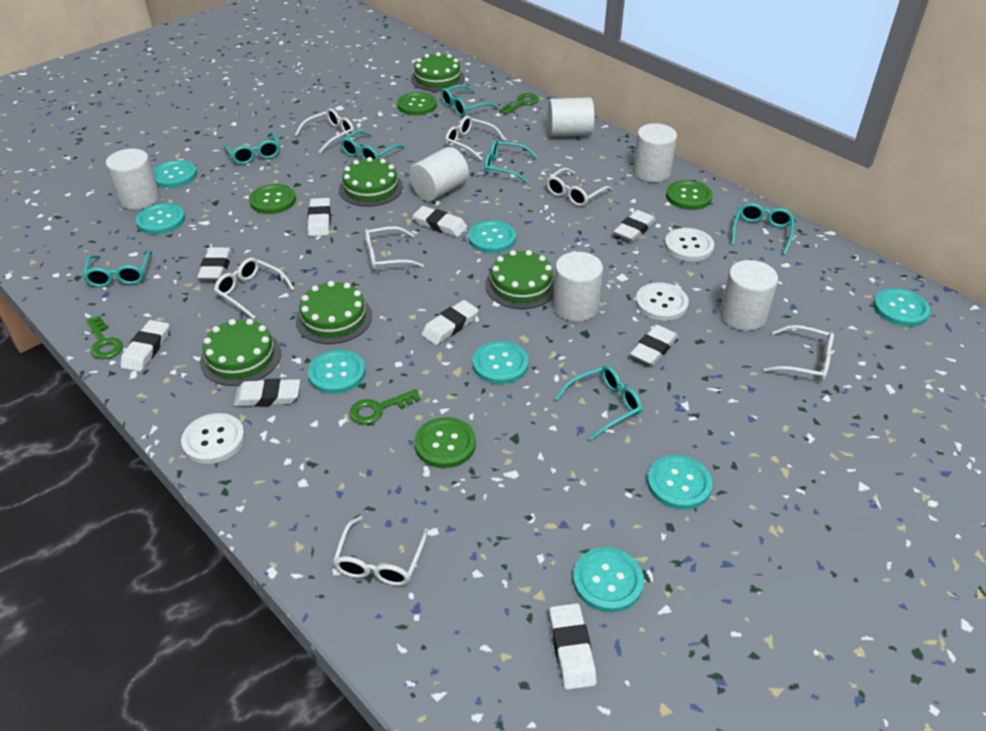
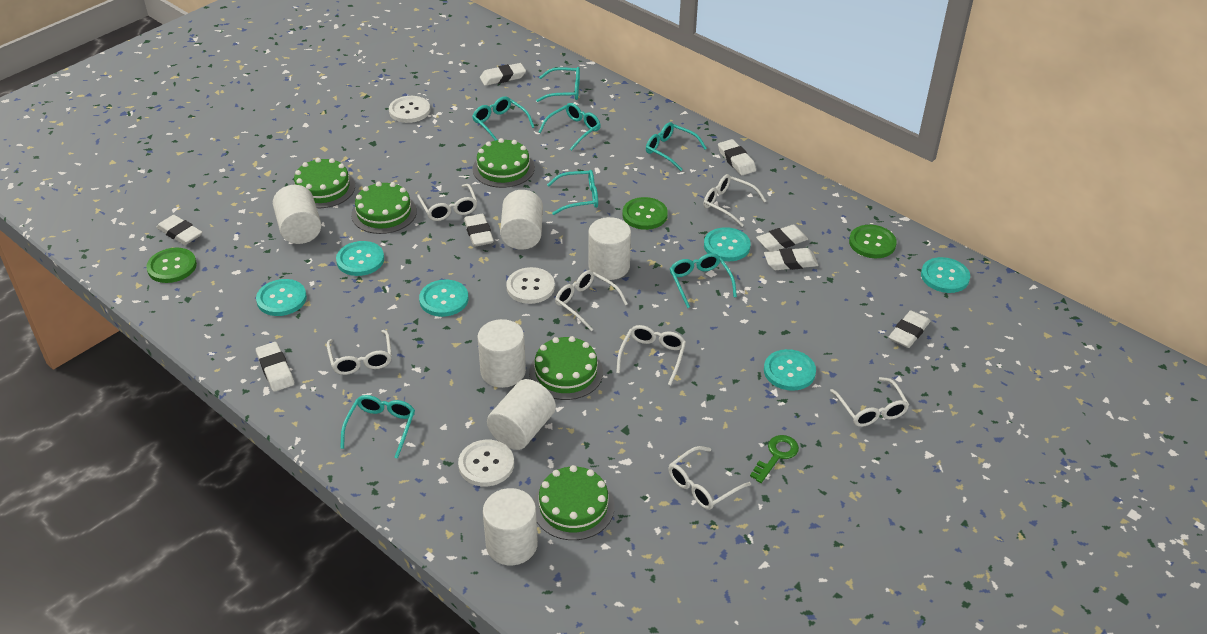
green button: 4 -> 3
green key: 3 -> 1
turquoise button: 8 -> 6
white eraser: 9 -> 8

